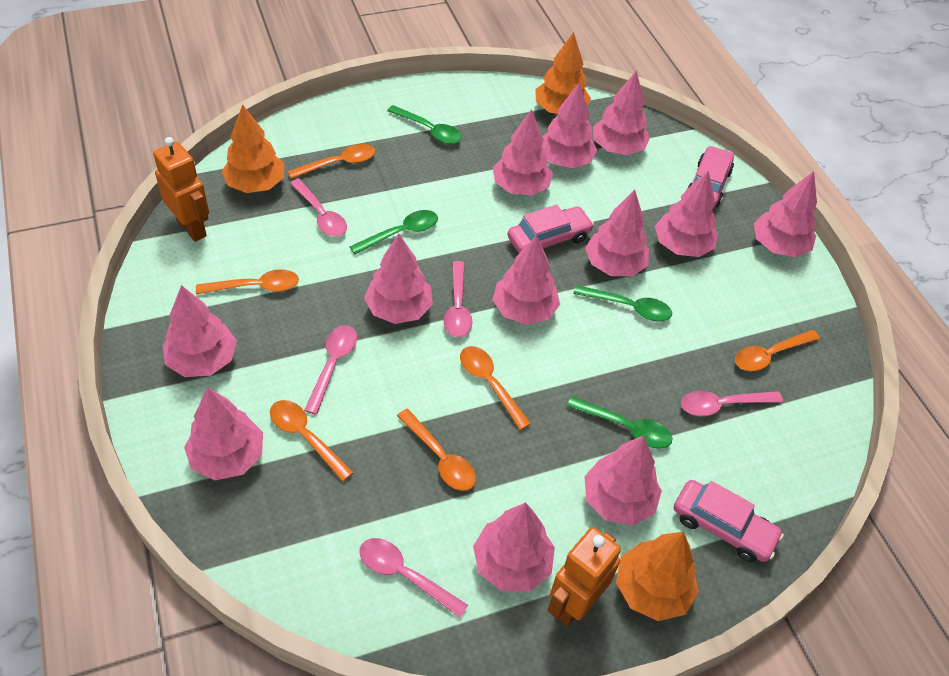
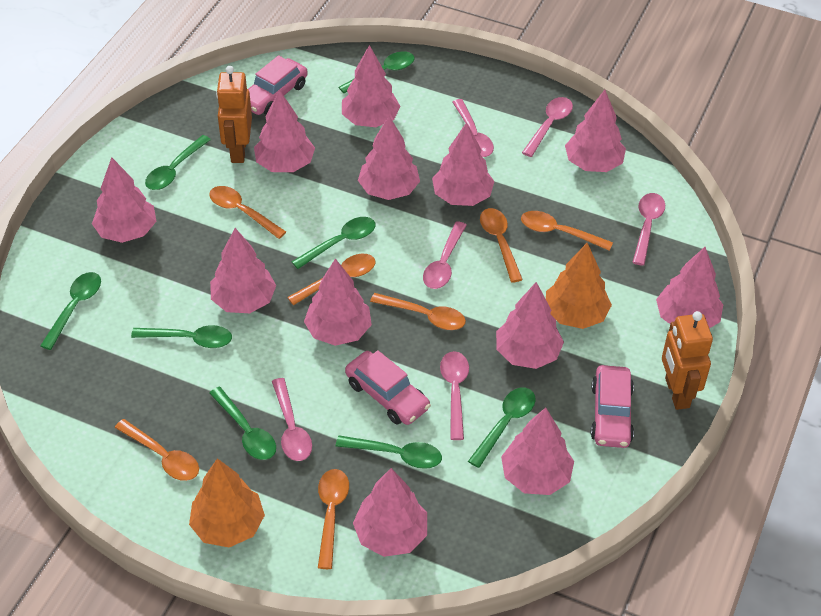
green spoon: 4 -> 8
orange spoon: 6 -> 7
orange tree: 3 -> 2
pink spoon: 5 -> 6

